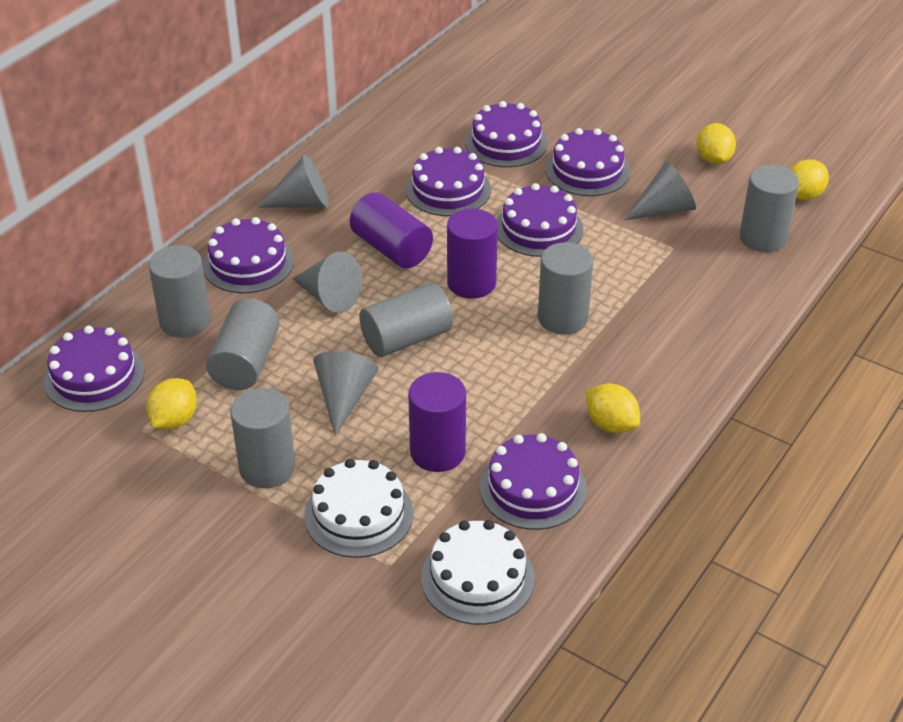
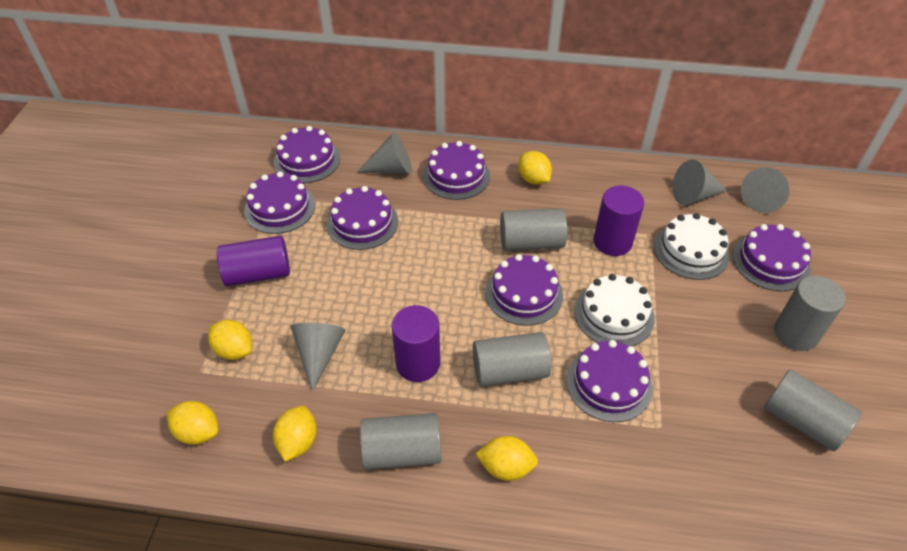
grey cylinder: 6 -> 5
yellow lemon: 4 -> 5

